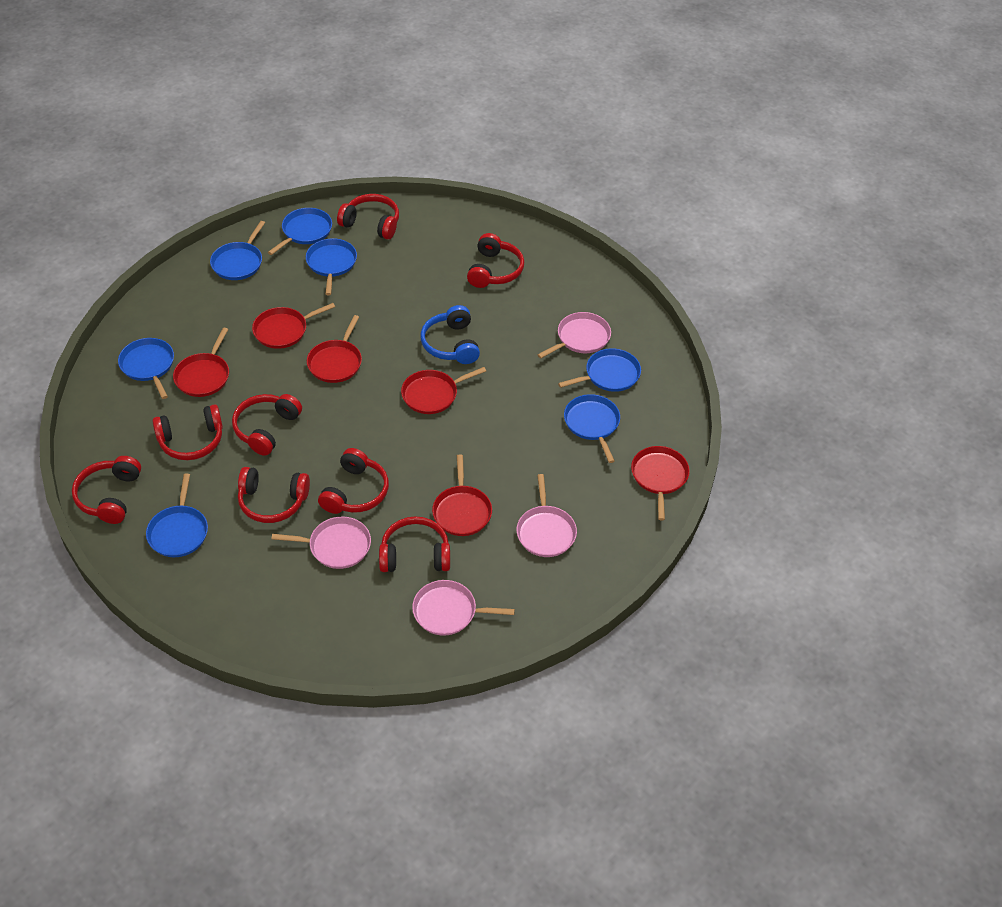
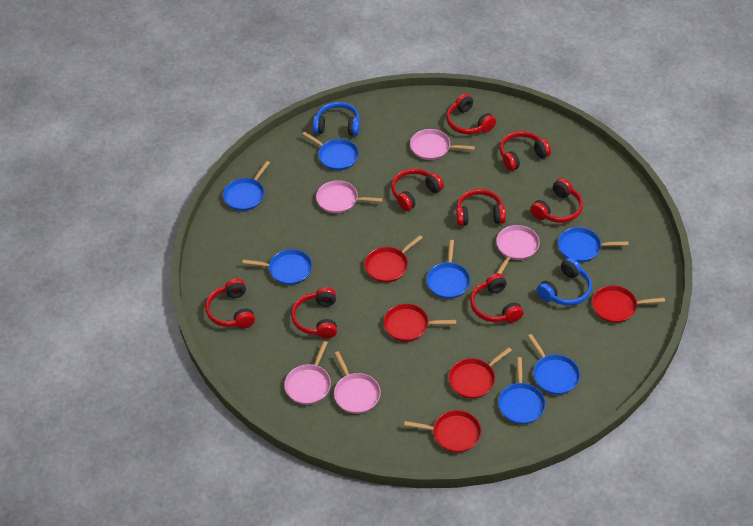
blue headphones: 1 -> 2
pink pan: 4 -> 5
red pan: 6 -> 5

